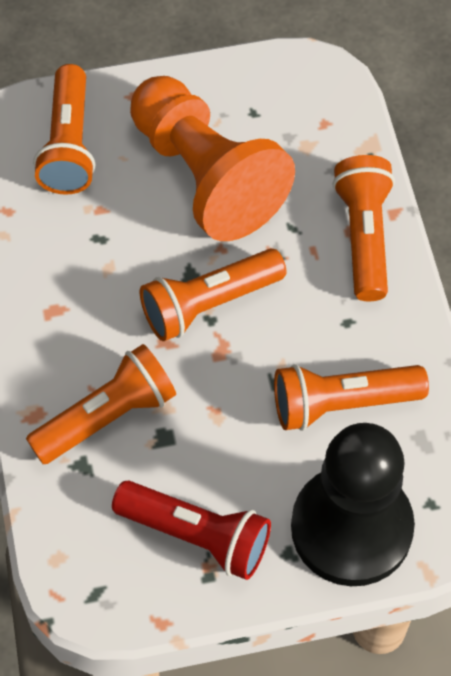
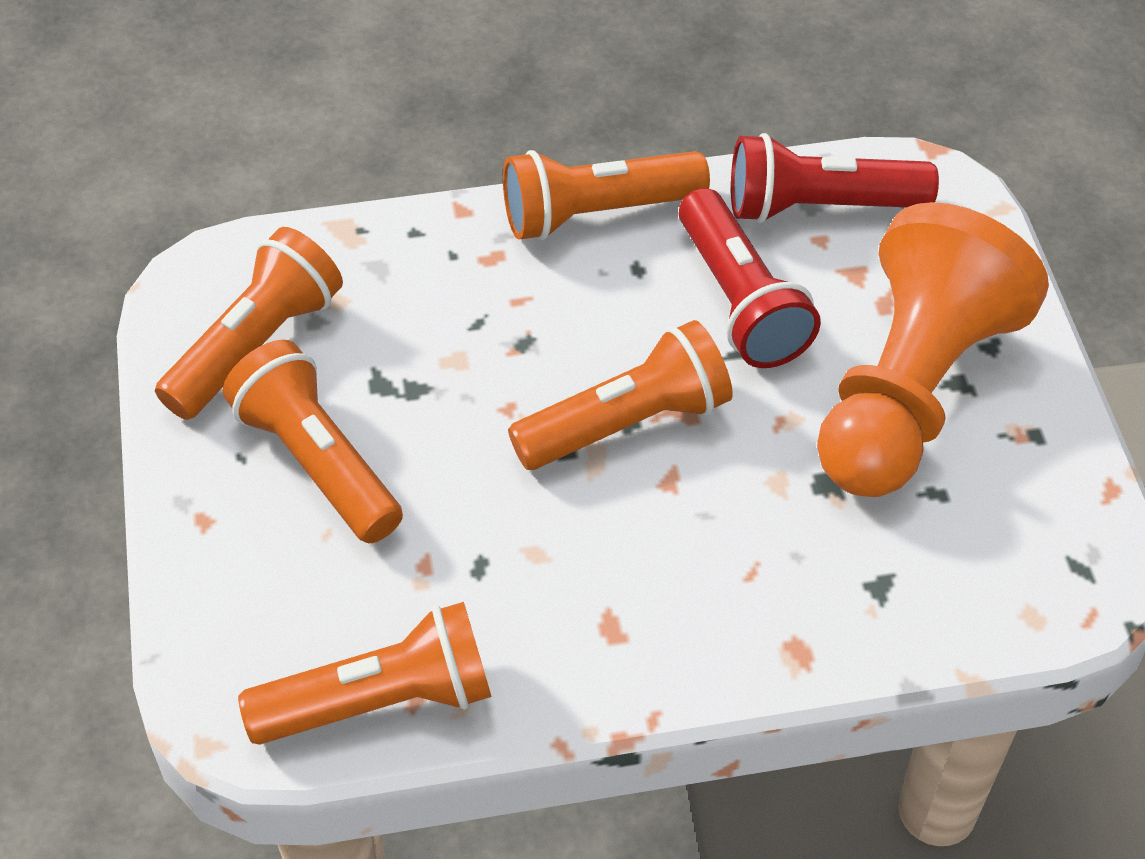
black pawn: 1 -> 0
red flashlight: 1 -> 2

